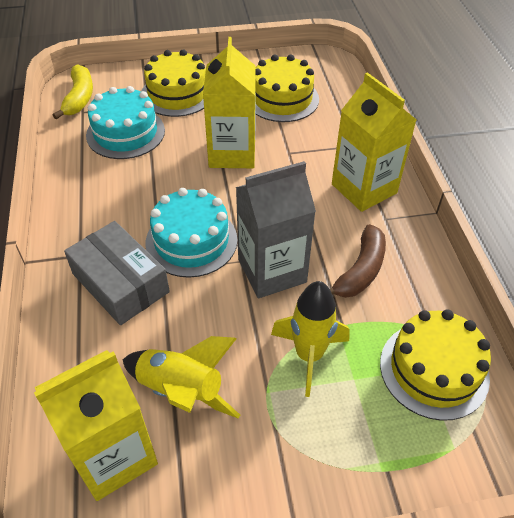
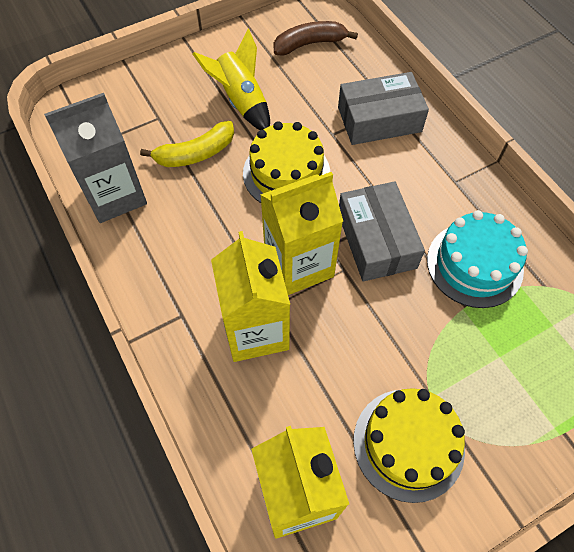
grey box: 1 -> 2
turquoise cake: 2 -> 1
yellow cake: 3 -> 2
yellow rocket: 2 -> 1

